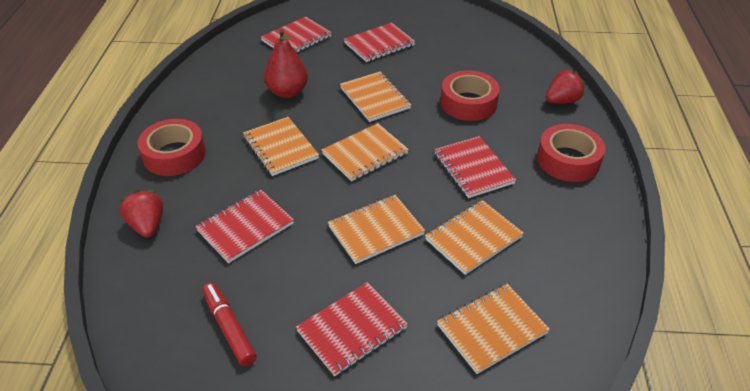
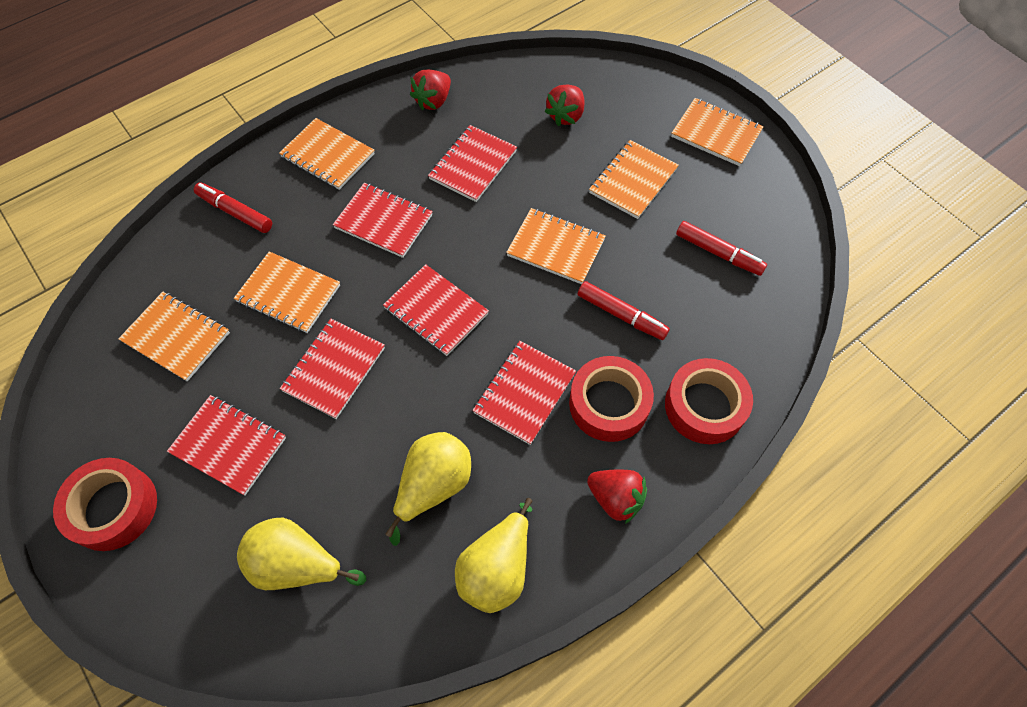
red marker: 1 -> 3
red notebook: 5 -> 6
red pear: 1 -> 0
red strawberry: 2 -> 3
yellow pear: 0 -> 3

